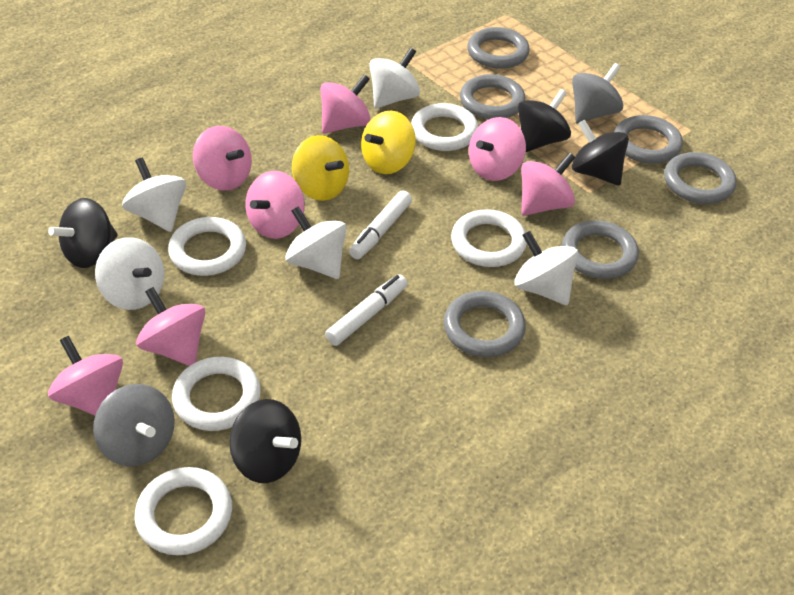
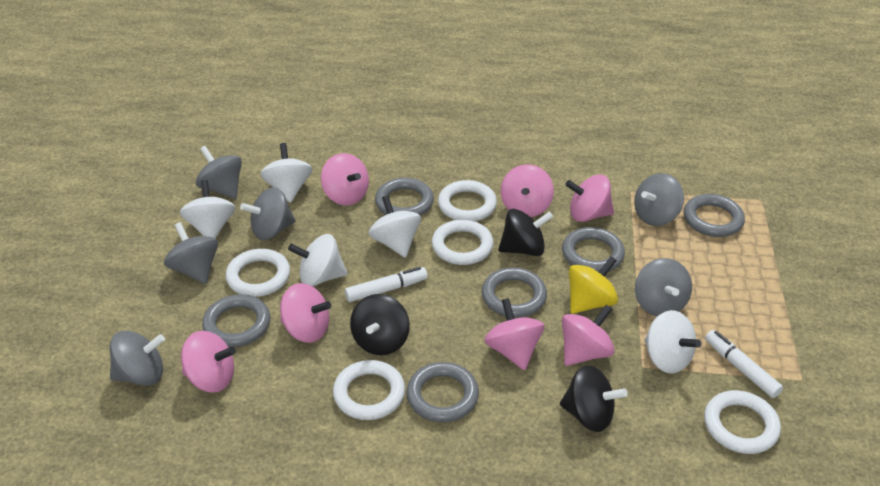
black spinning top: 4 -> 3
grey spinning top: 2 -> 6
yellow spinning top: 2 -> 1

